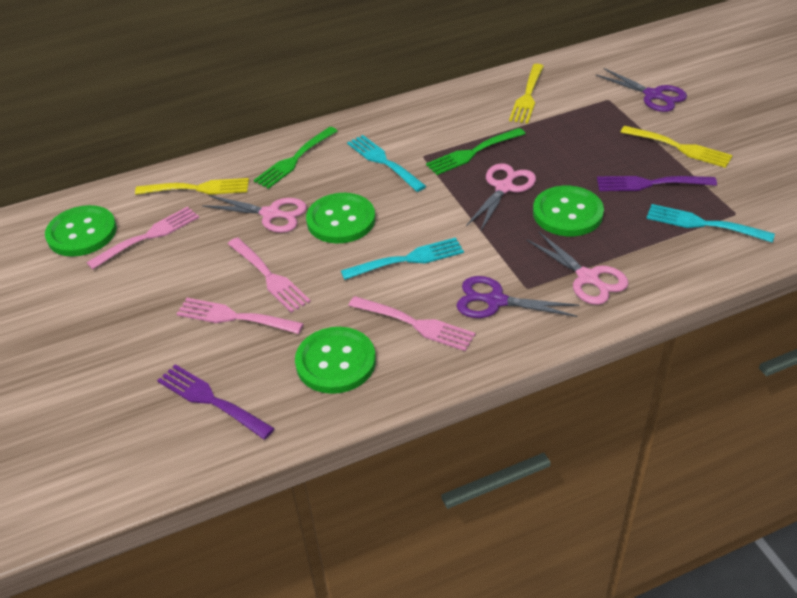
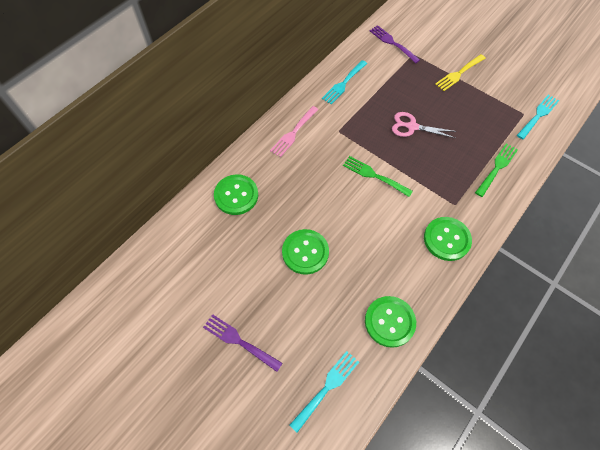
pink fork: 4 -> 1
pink scissors: 3 -> 1
purple scissors: 2 -> 0
yellow fork: 3 -> 1

